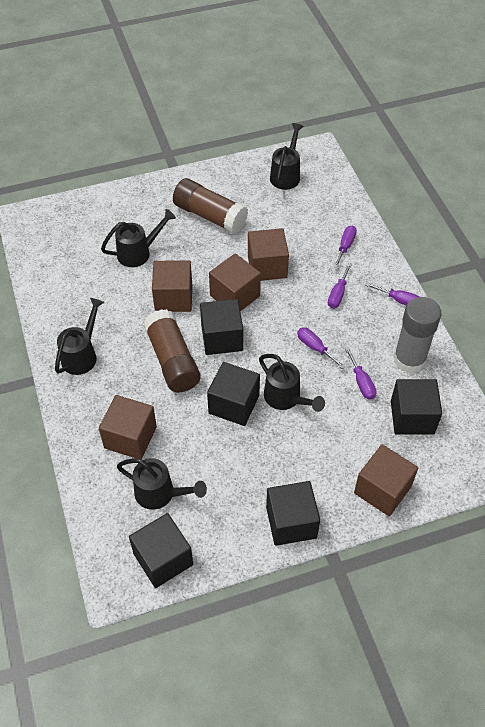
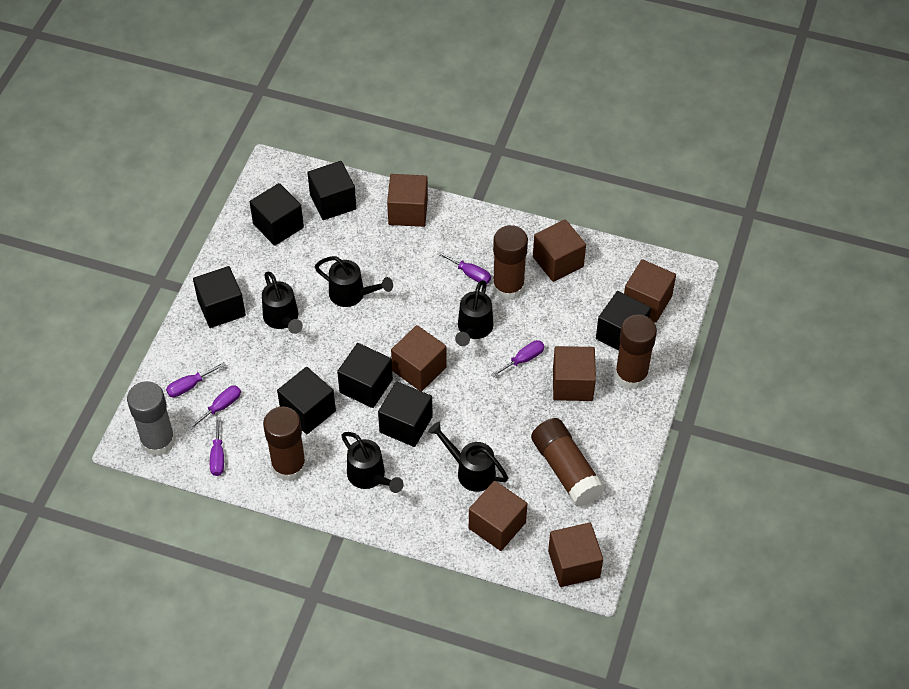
black cube: 5 -> 7
brown cube: 5 -> 7
brown glue stick: 2 -> 4

